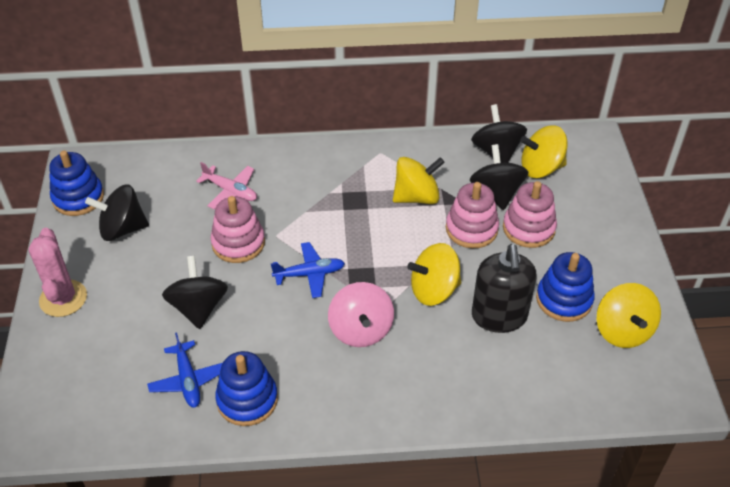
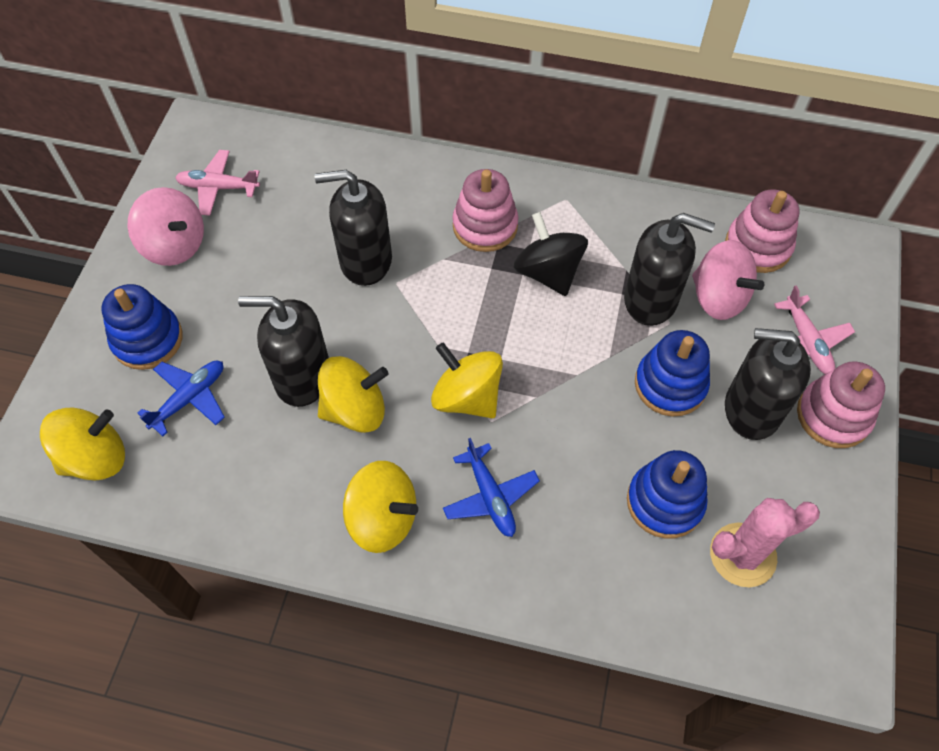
black soap dispenser: 1 -> 4
black spinning top: 4 -> 1
pink plane: 1 -> 2
pink spinning top: 1 -> 2

